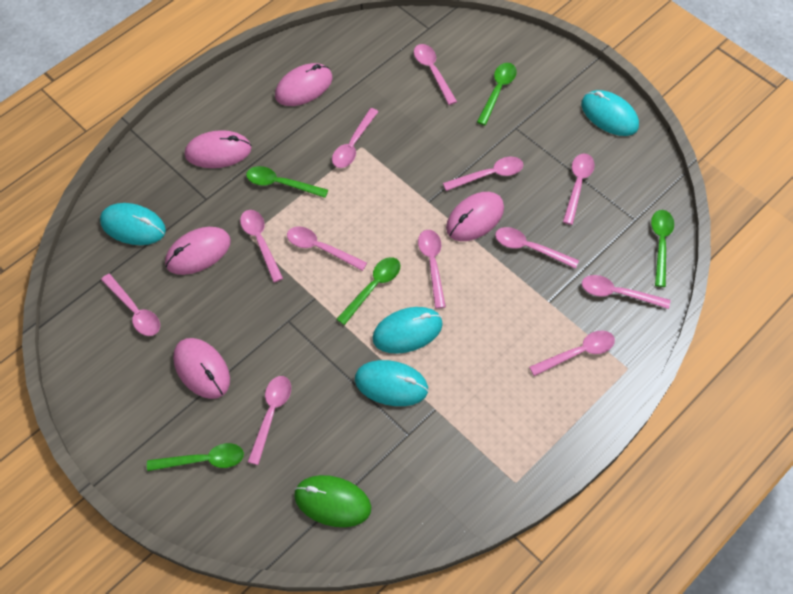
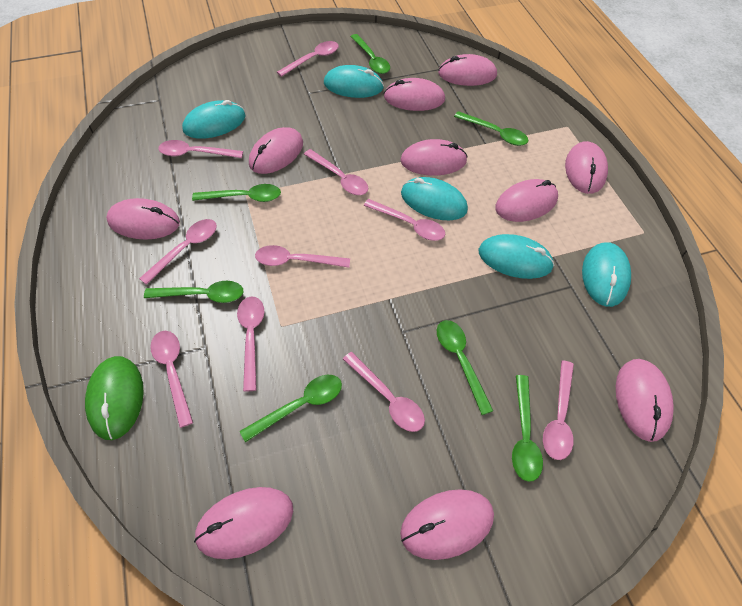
green spoon: 5 -> 7
pink mouse: 5 -> 10
pink spoon: 12 -> 10
turquoise mouse: 4 -> 5

